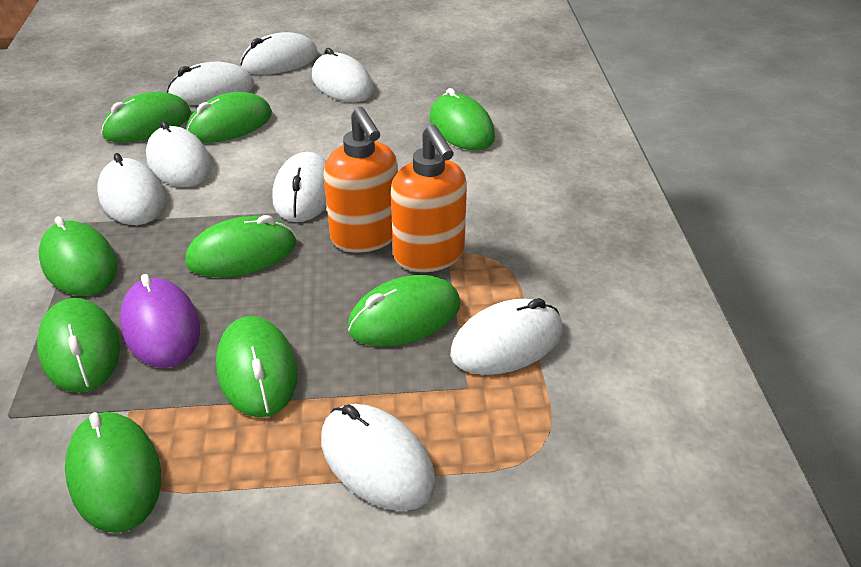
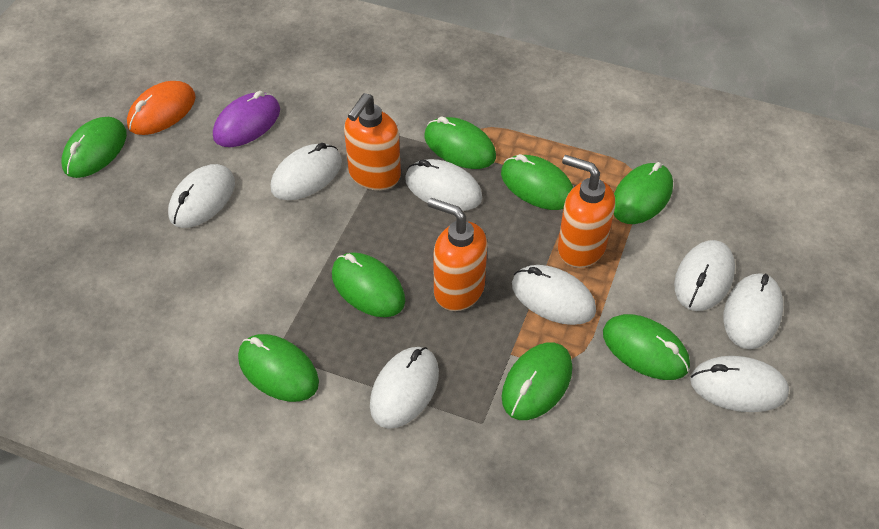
green mouse: 9 -> 8
orange mouse: 0 -> 1
orange soap dispenser: 2 -> 3

